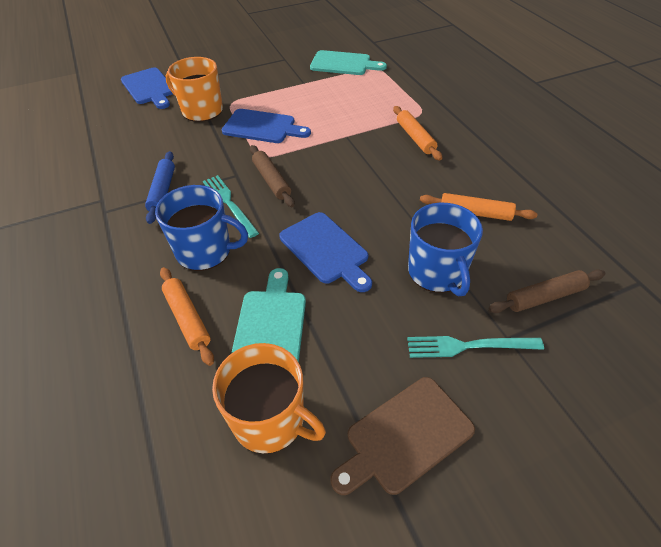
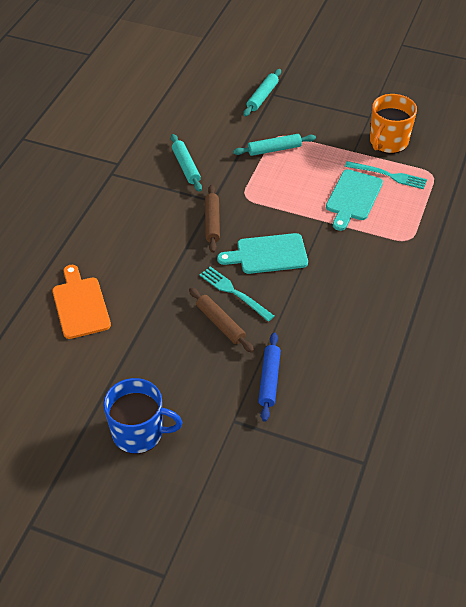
blue cutting board: 3 -> 0
blue mug: 2 -> 1
brown cutting board: 1 -> 0
orange cutting board: 0 -> 1
orange mug: 2 -> 1
orange rolling pin: 3 -> 0
turquoise rolling pin: 0 -> 3

